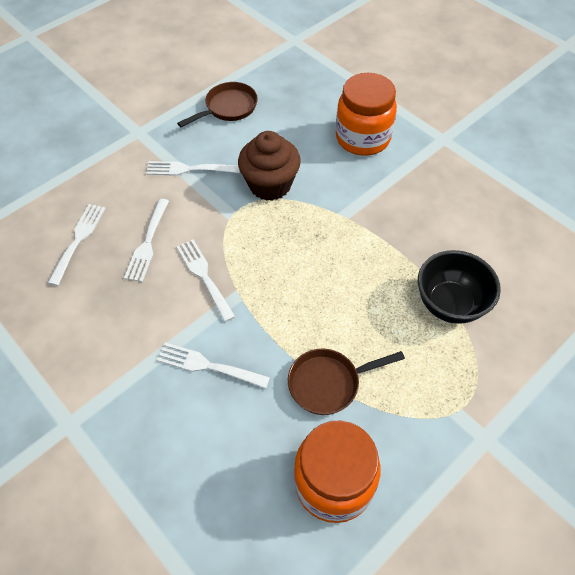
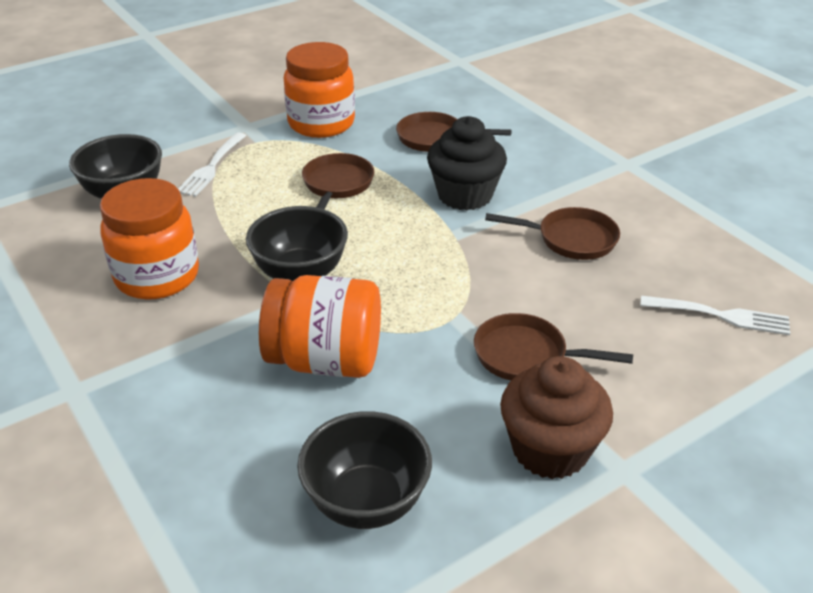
black bowl: 1 -> 3
black cupcake: 0 -> 1
brown pan: 2 -> 4
orange jar: 2 -> 3
white fork: 5 -> 2

